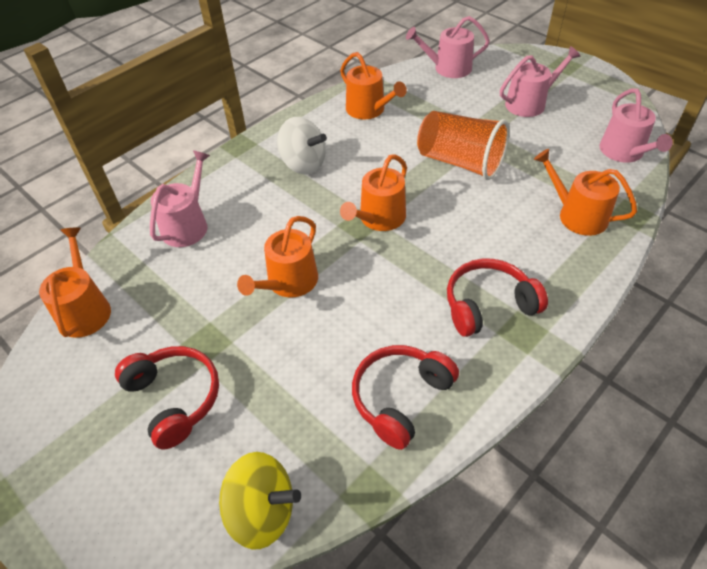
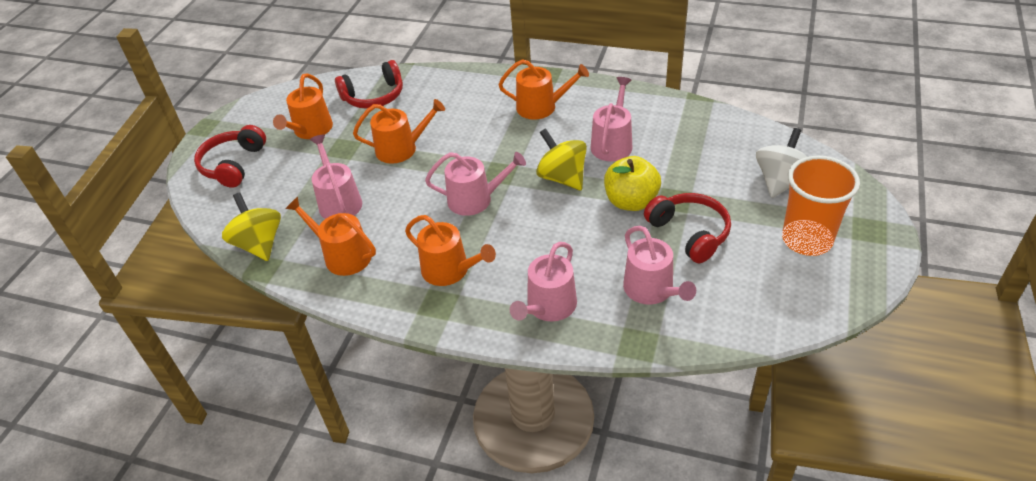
pink watering can: 4 -> 5
yellow apple: 0 -> 1
yellow spinning top: 1 -> 2

